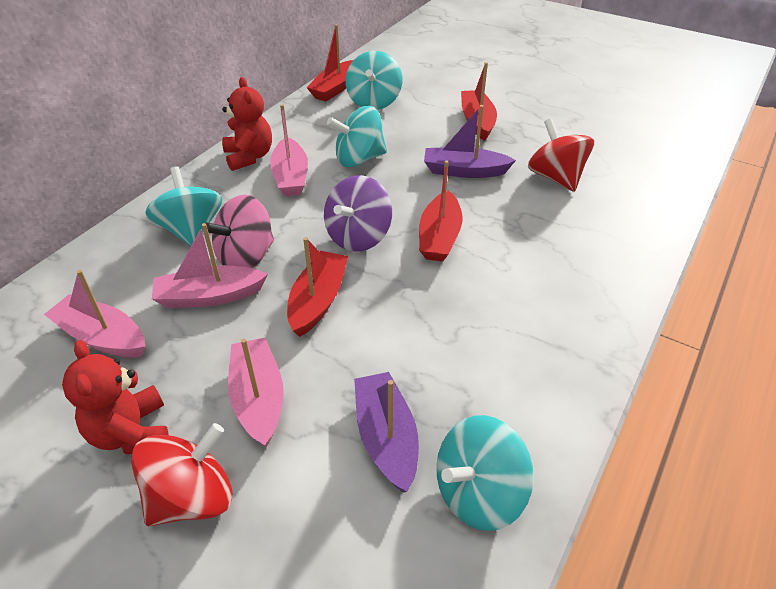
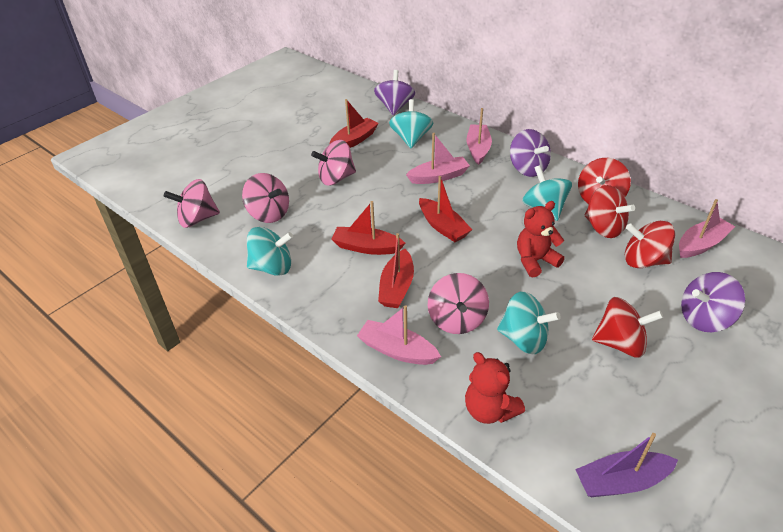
pink spinning top: 1 -> 4
purple boat: 2 -> 1
purple spinning top: 1 -> 3
red spinning top: 2 -> 4

